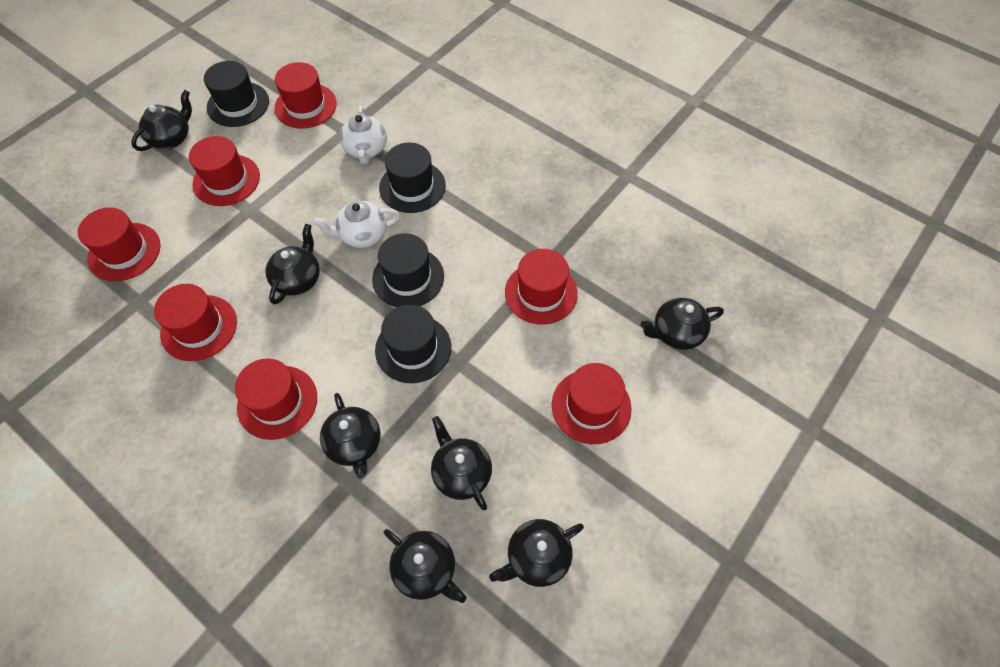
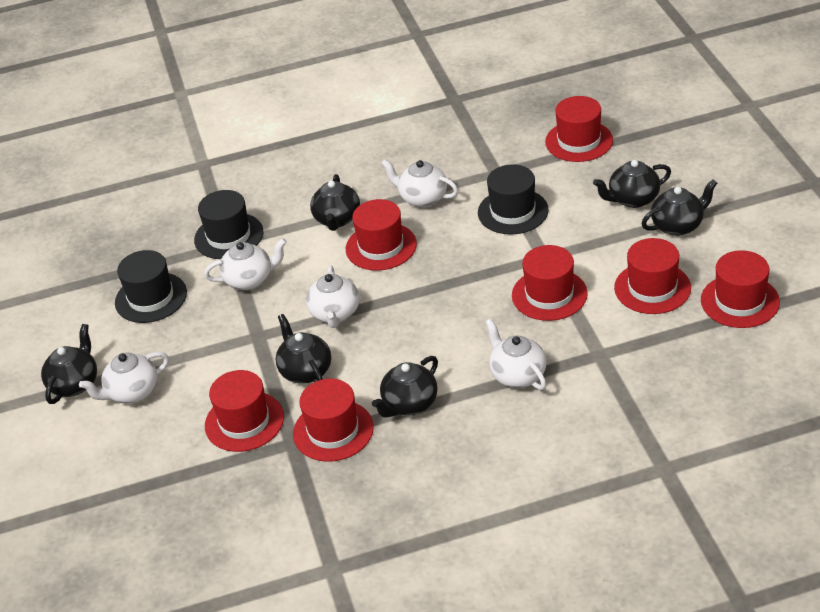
black hat: 4 -> 3
black teapot: 7 -> 6
white teapot: 2 -> 5

